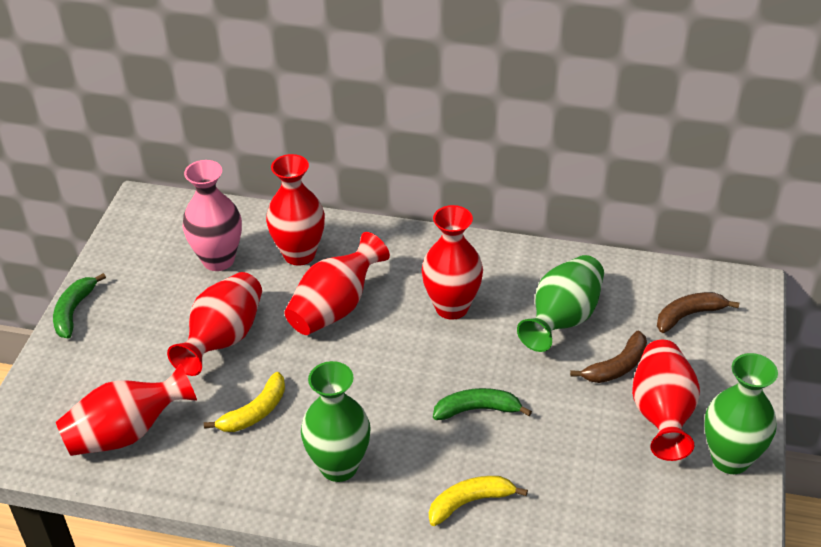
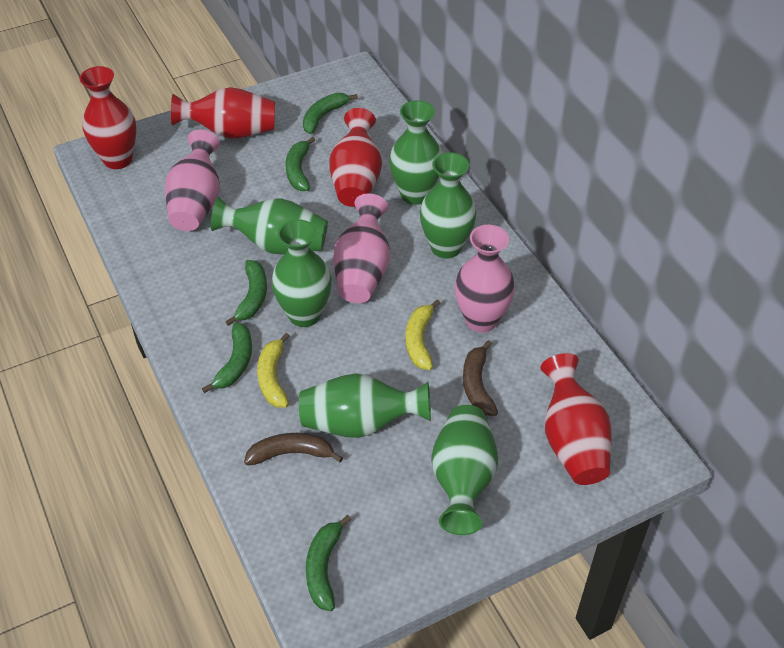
green banana: 2 -> 5
green vase: 3 -> 6
pink vase: 1 -> 3
red vase: 6 -> 4

